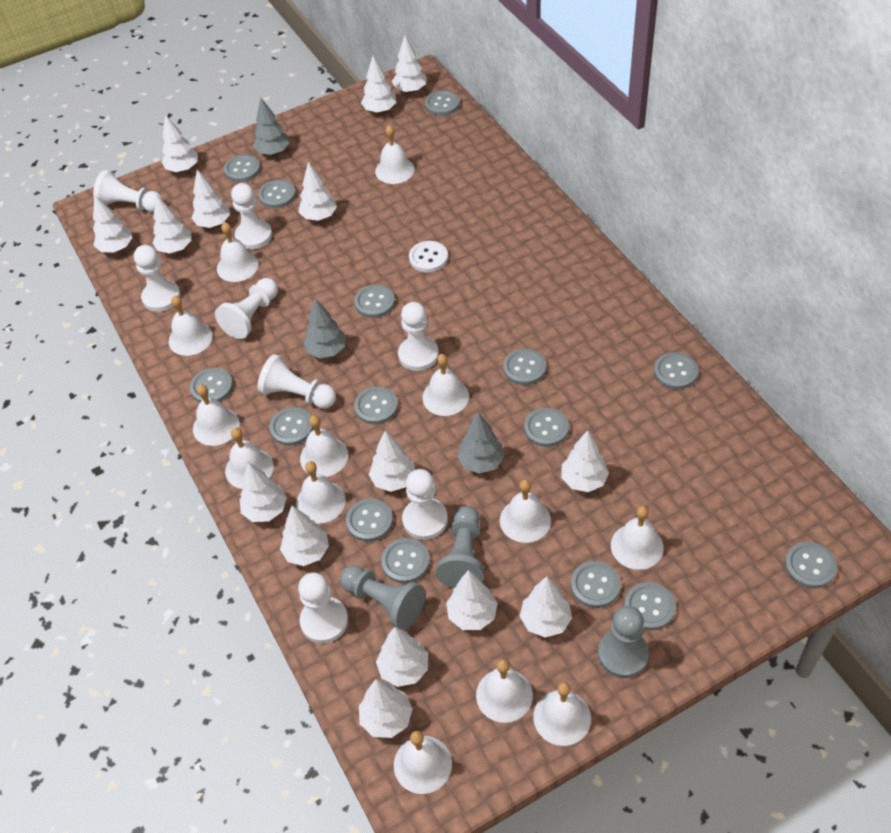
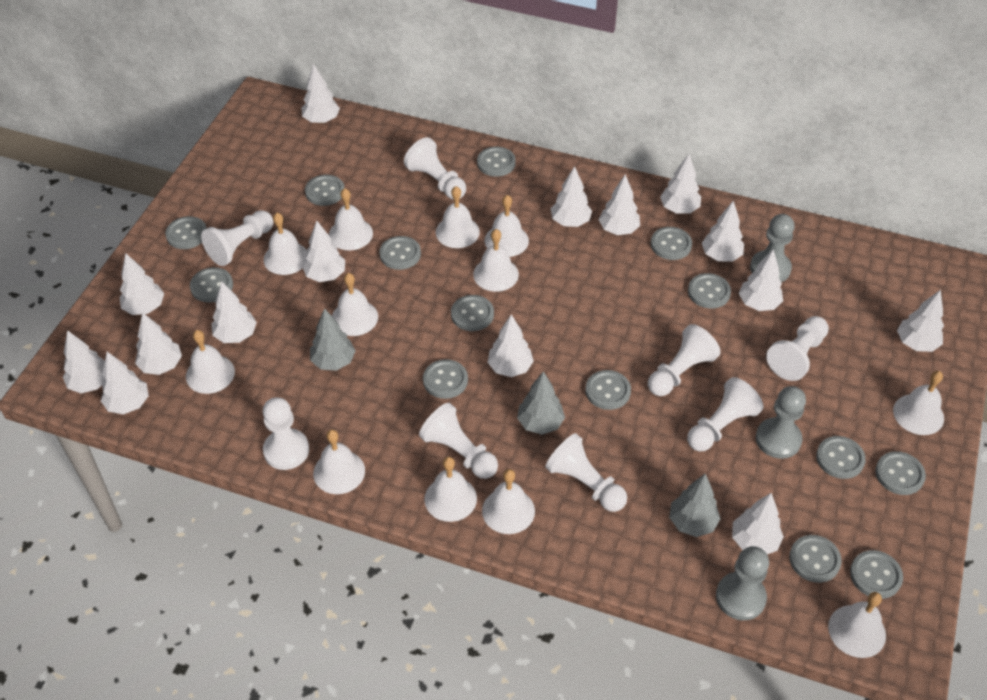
grey button: 15 -> 14
white bell: 13 -> 12
white button: 1 -> 0

